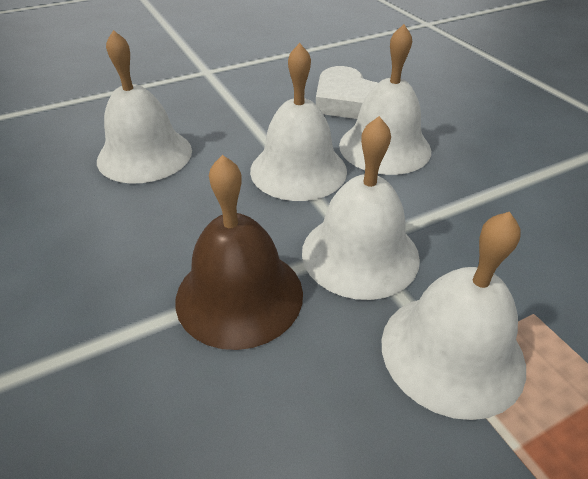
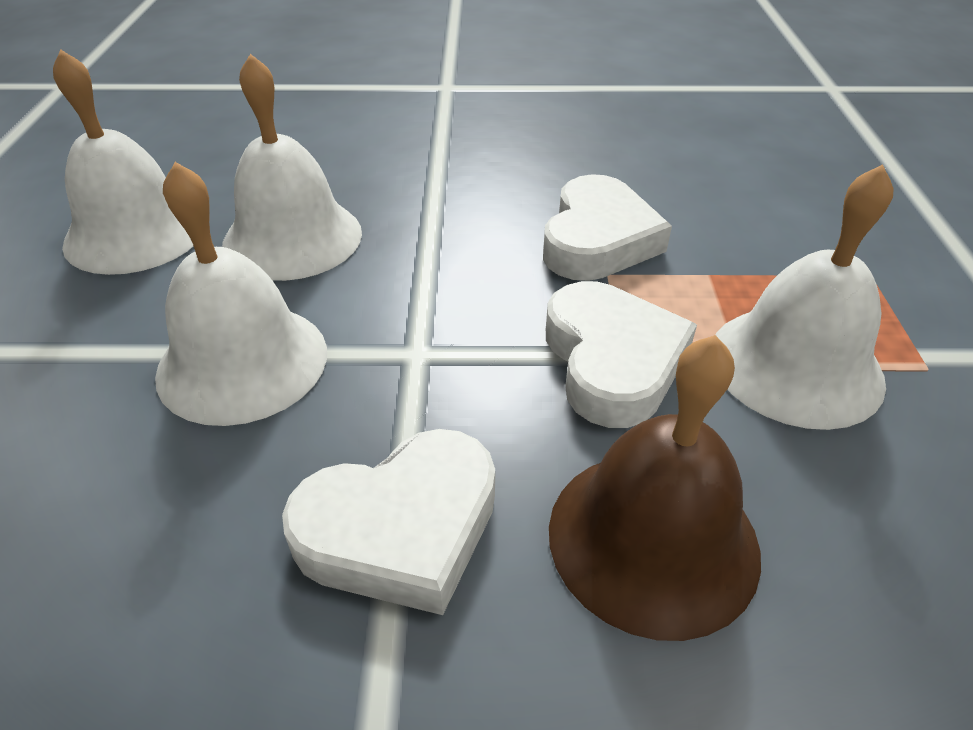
white bell: 5 -> 4
white heart: 1 -> 3

